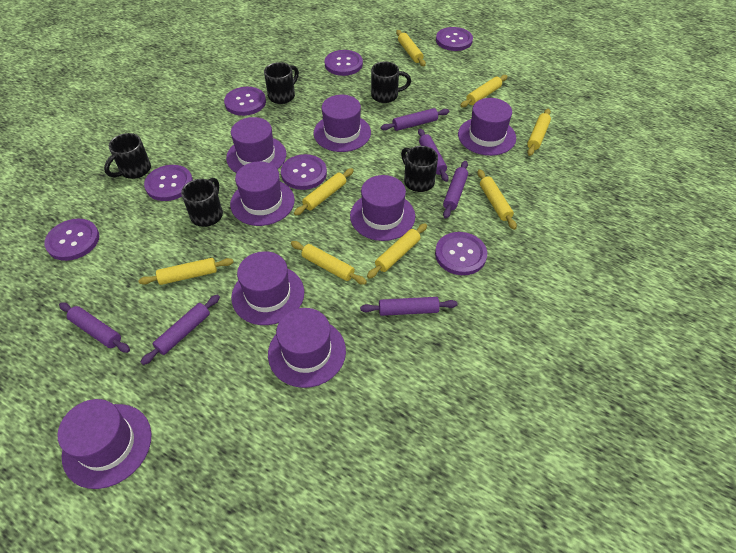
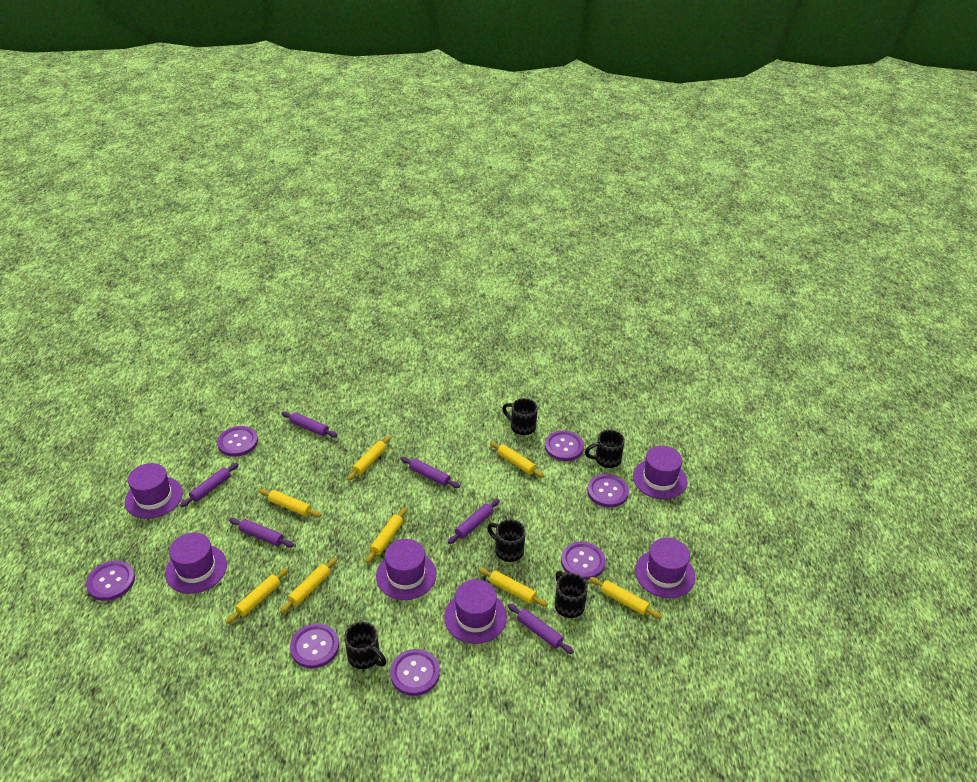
purple hat: 8 -> 6

